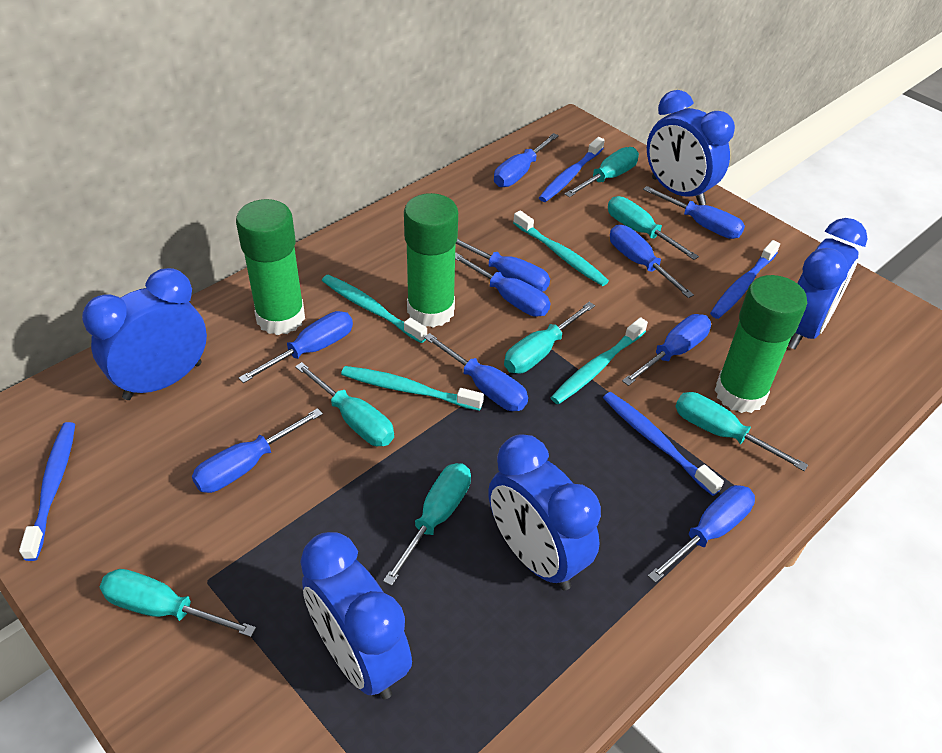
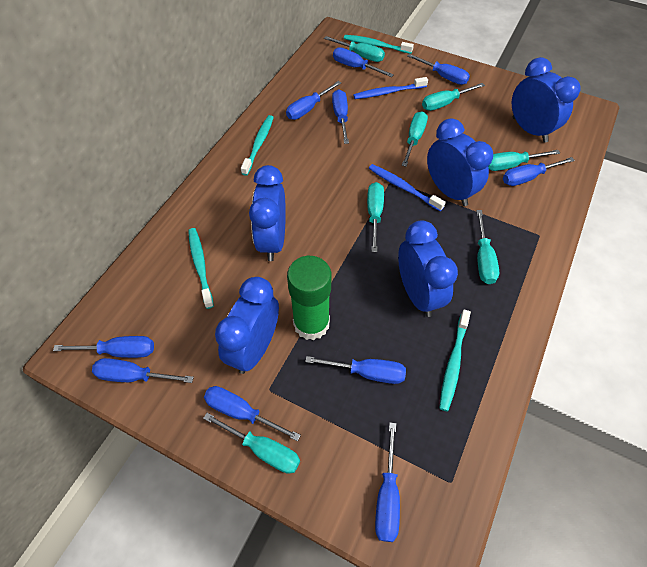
blue toothbrush: 4 -> 2
green glue stick: 3 -> 1

